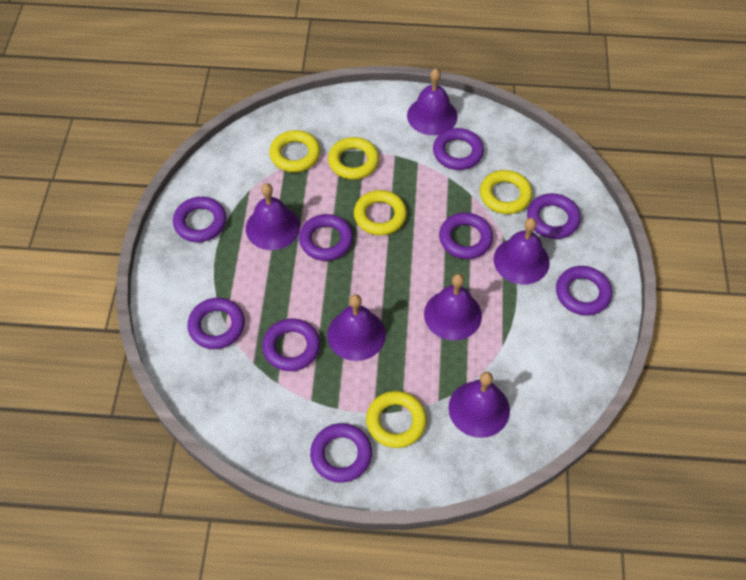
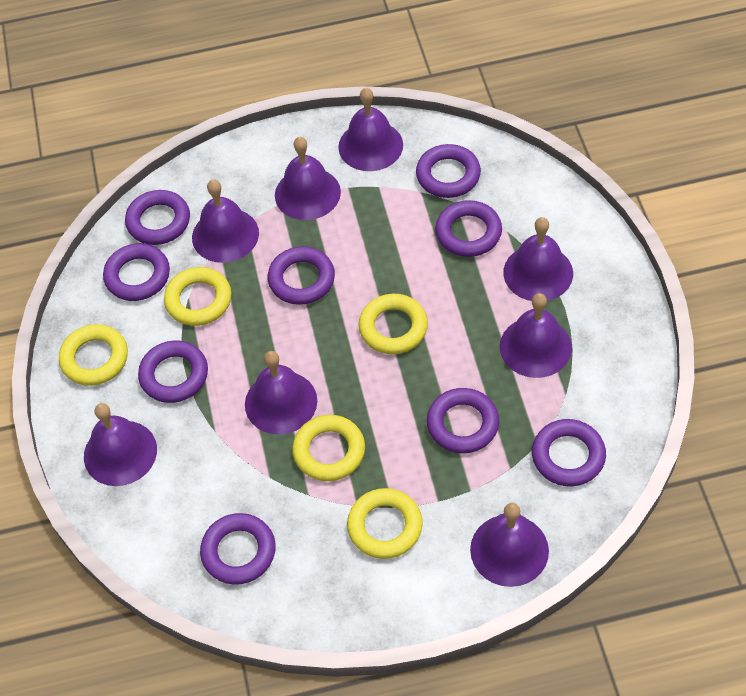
purple bell: 6 -> 8

